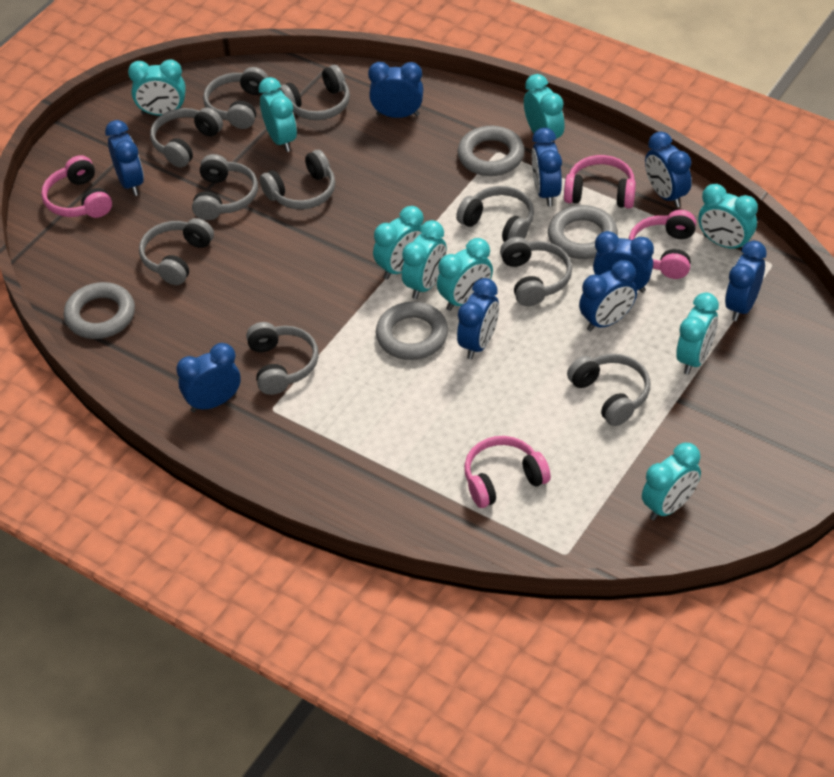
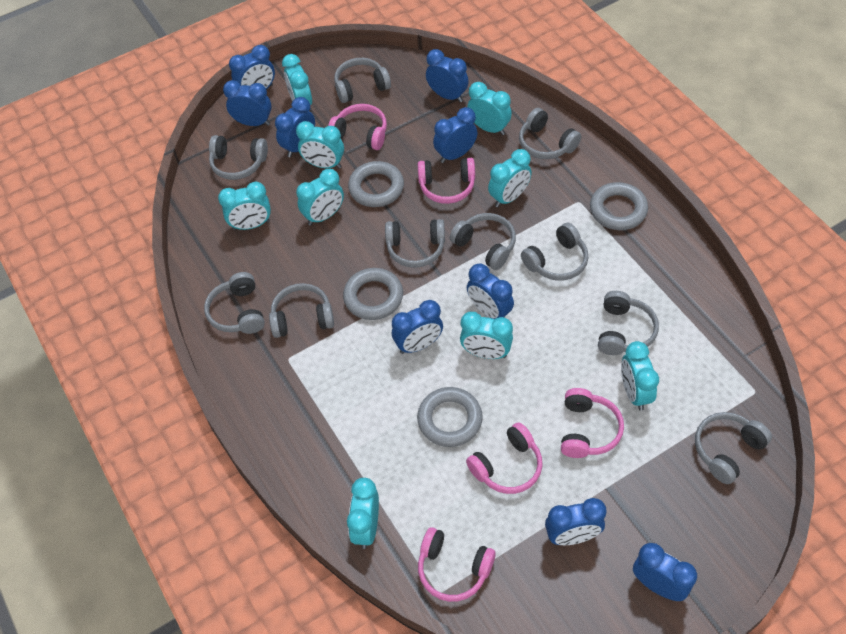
pink headphones: 4 -> 5

